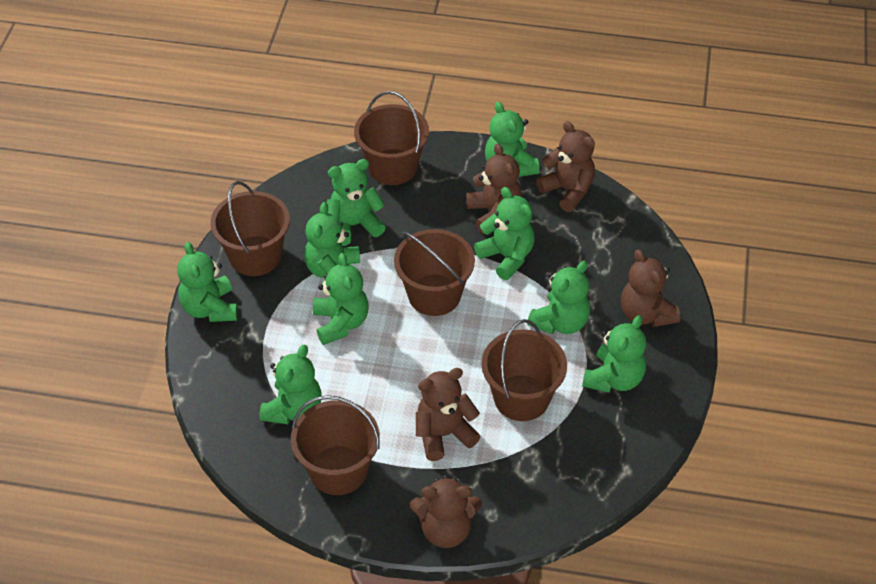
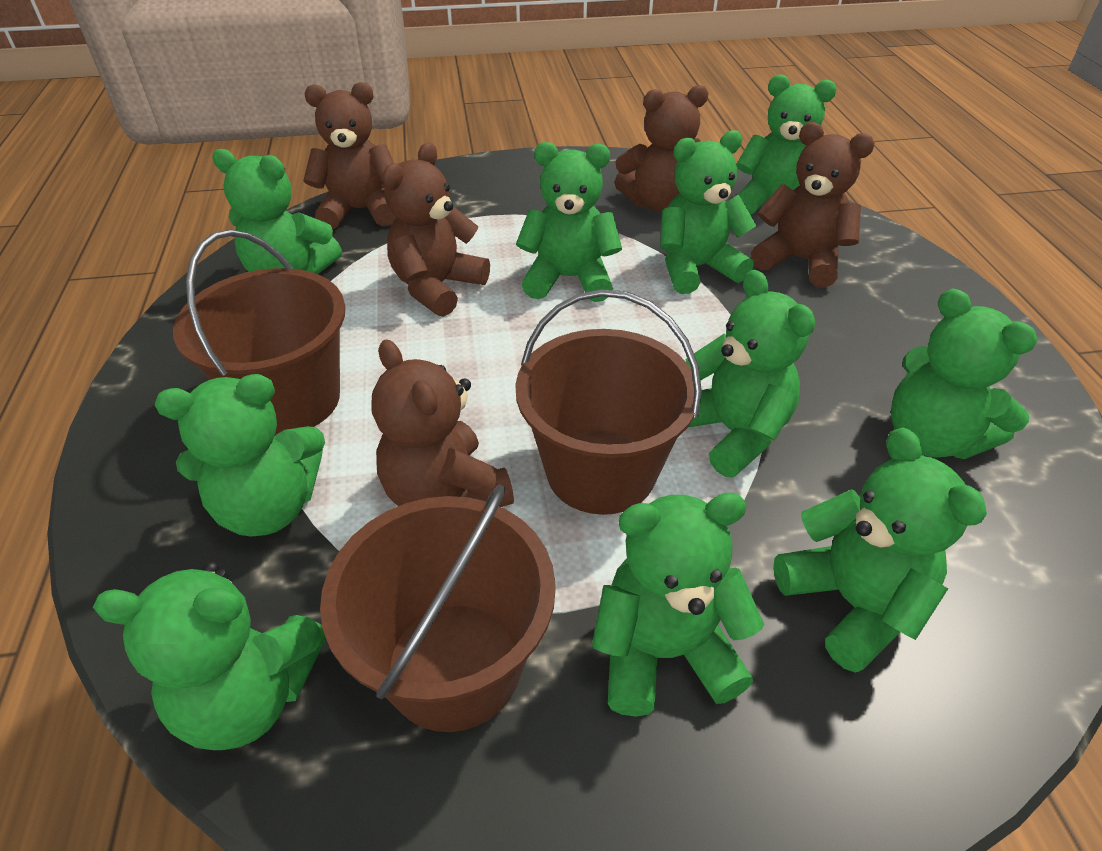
brown bucket: 5 -> 3
green teddy bear: 9 -> 10

